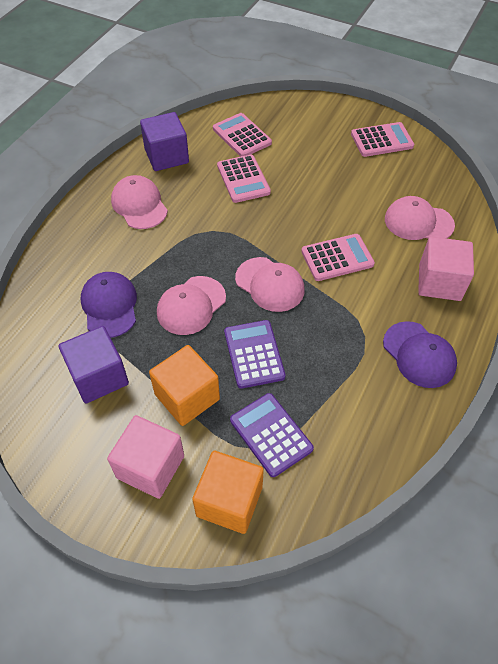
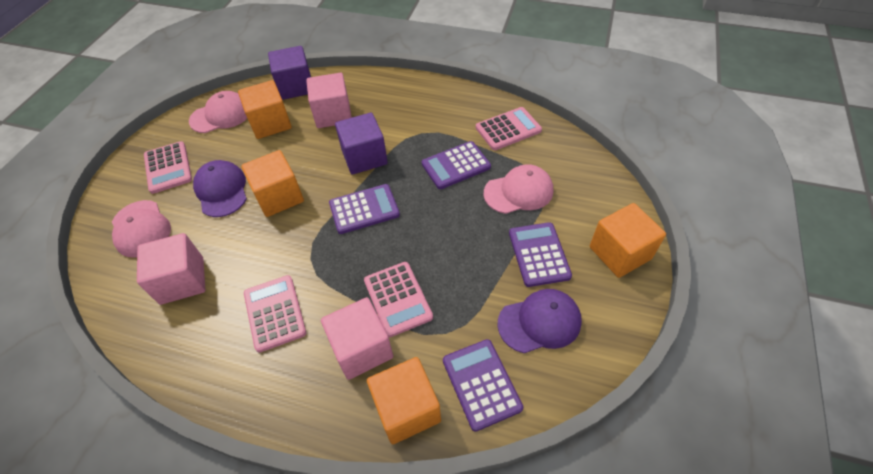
orange cube: 2 -> 4
pink cap: 4 -> 3
pink cube: 2 -> 3
purple calculator: 2 -> 4

